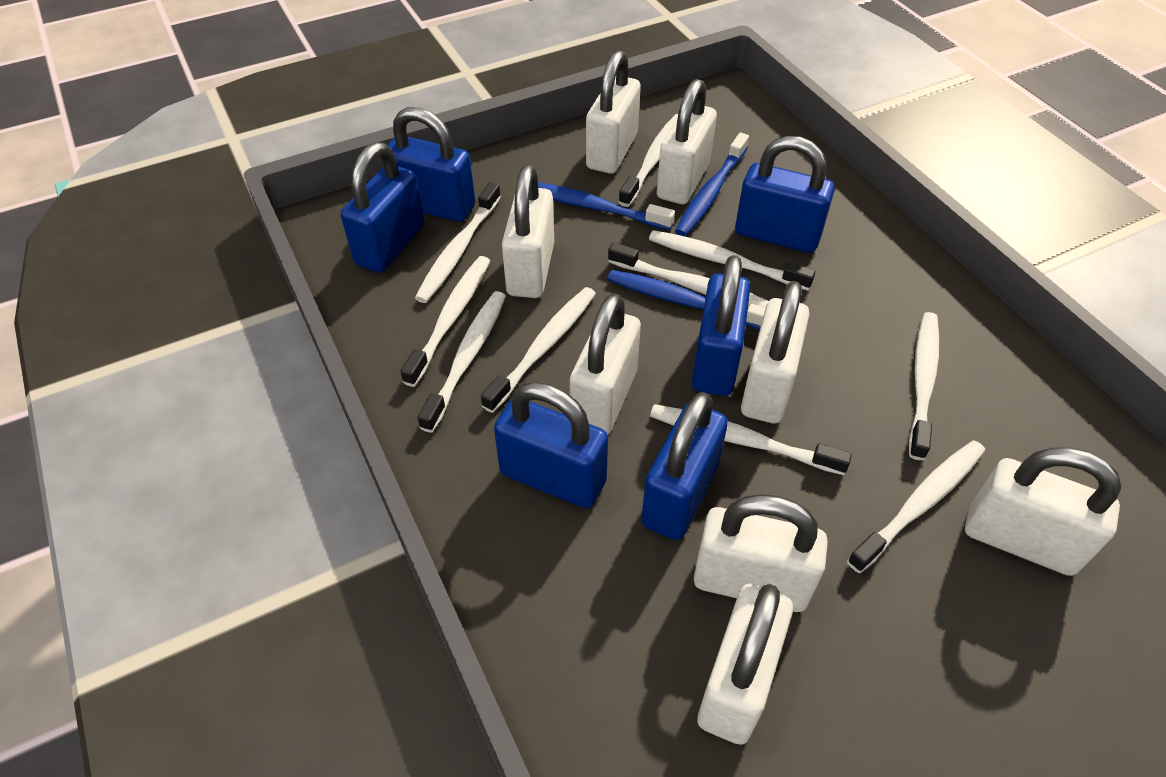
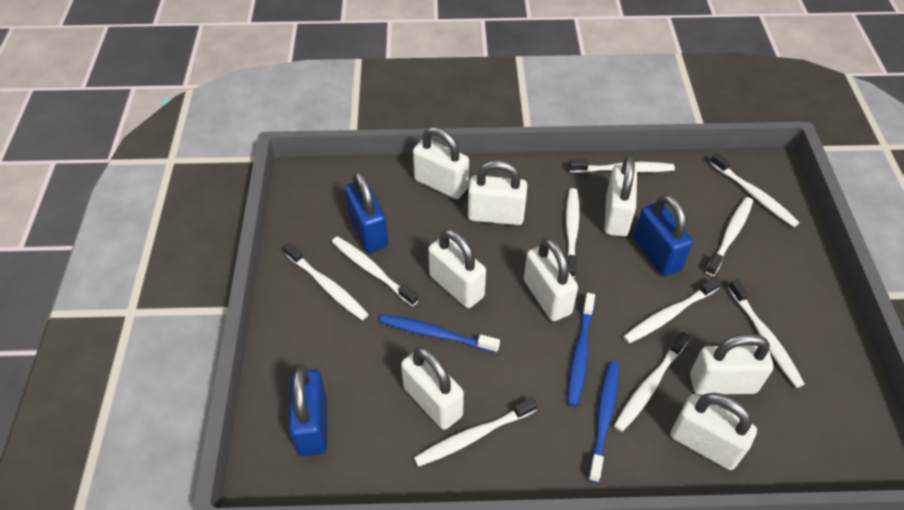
blue padlock: 6 -> 3

